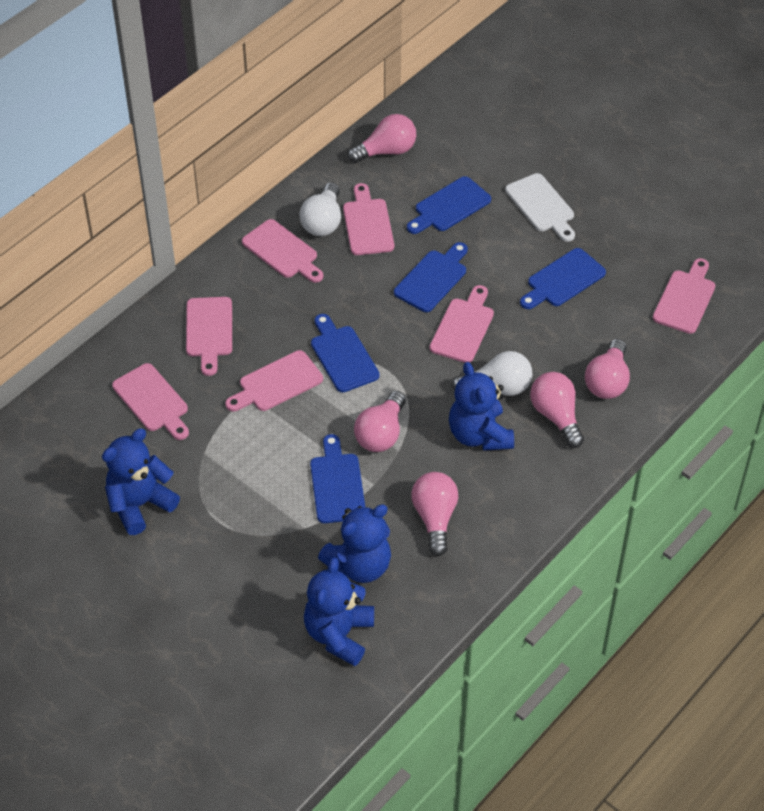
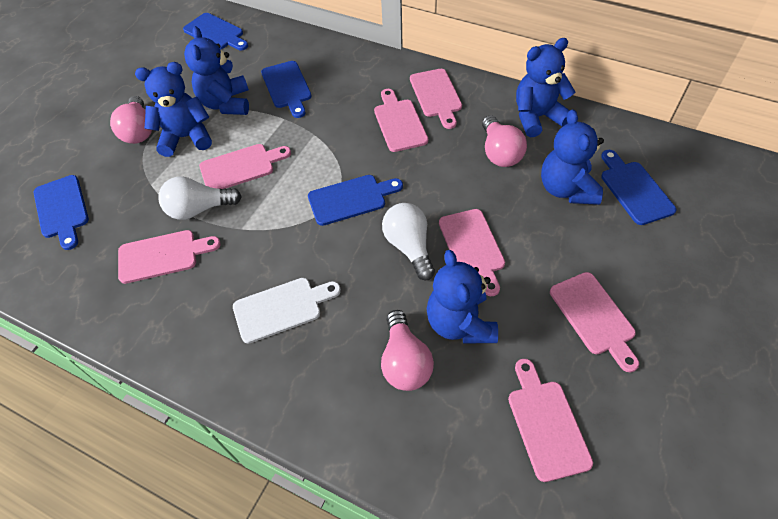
blue teddy bear: 4 -> 5
pink light bulb: 5 -> 3

